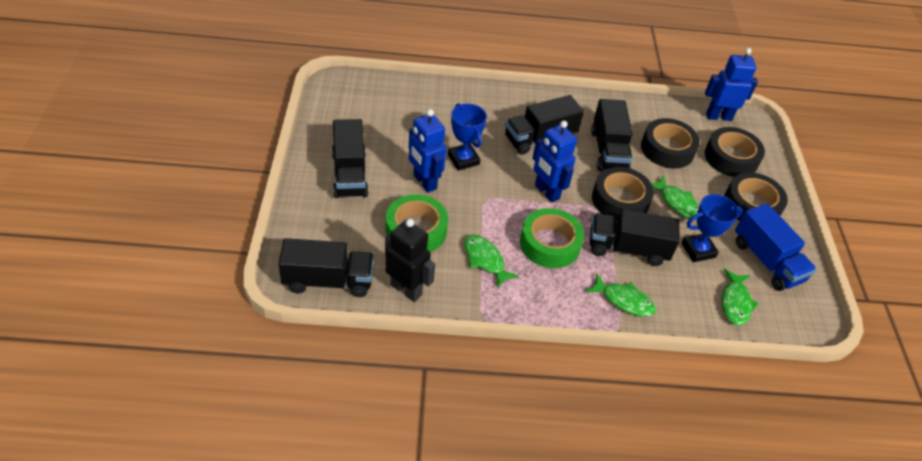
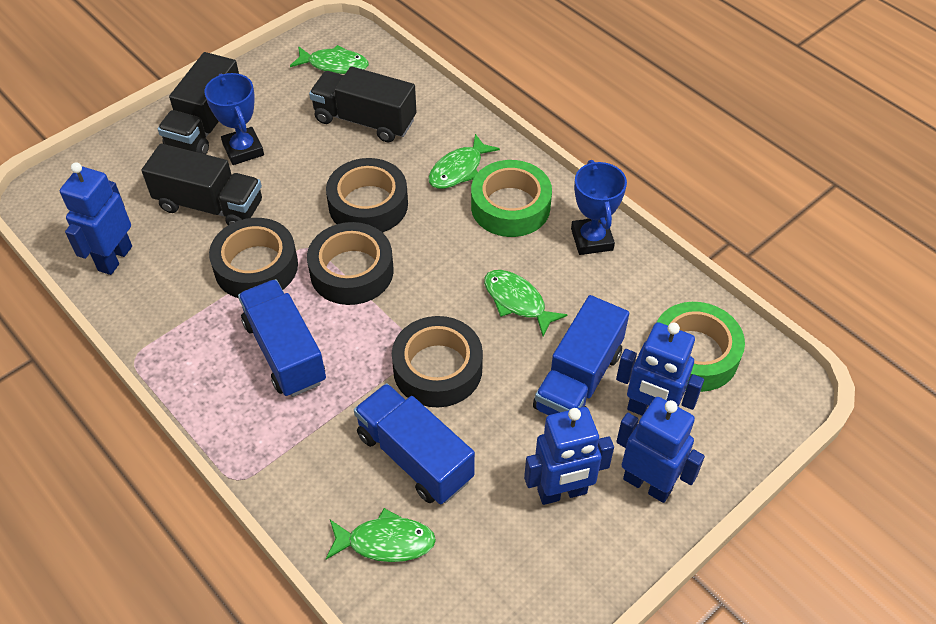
black robot: 1 -> 0
black truck: 5 -> 3
blue robot: 3 -> 4
blue truck: 1 -> 3

